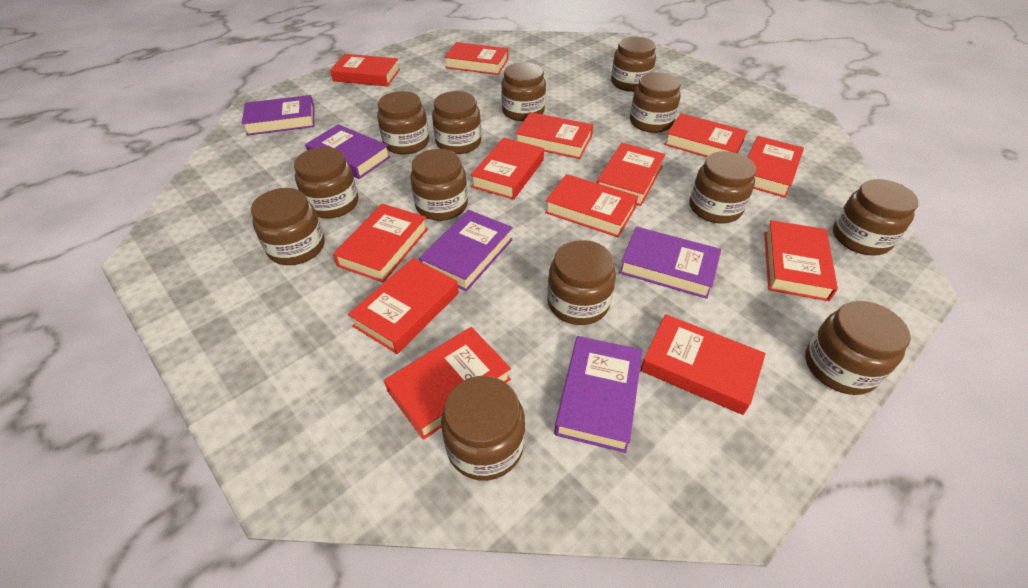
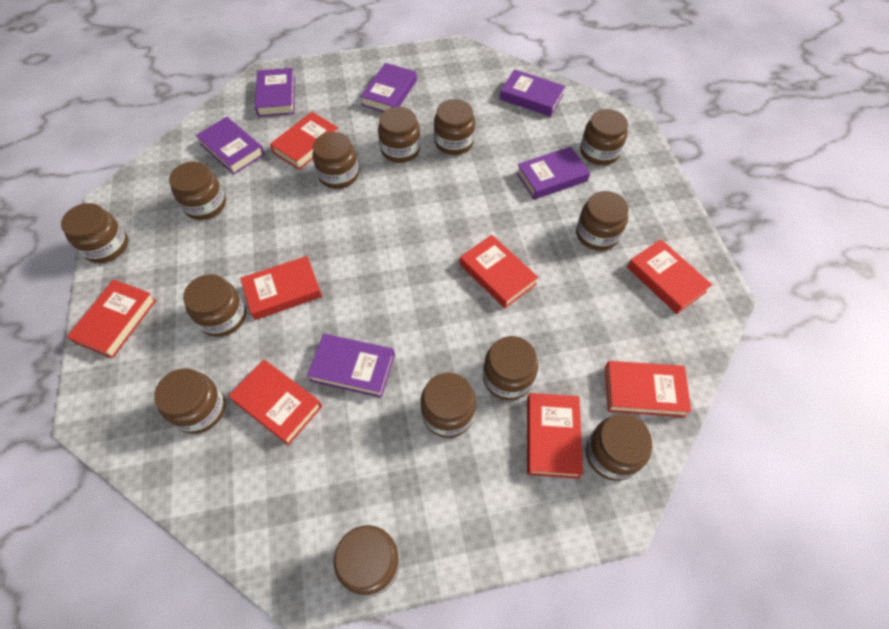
purple book: 5 -> 6
red book: 13 -> 8

